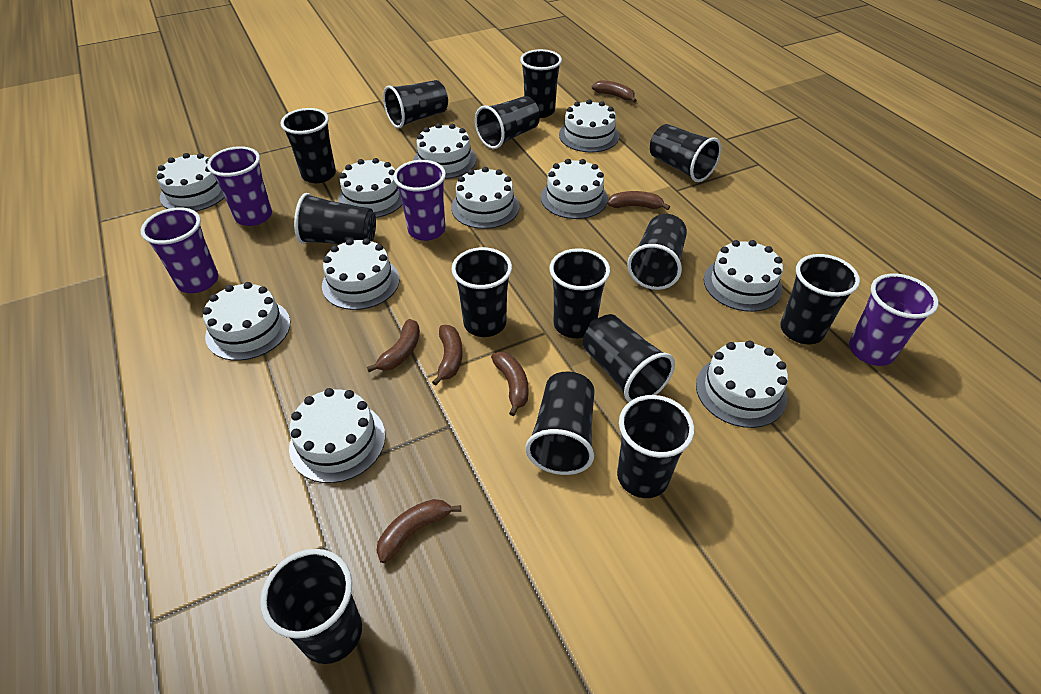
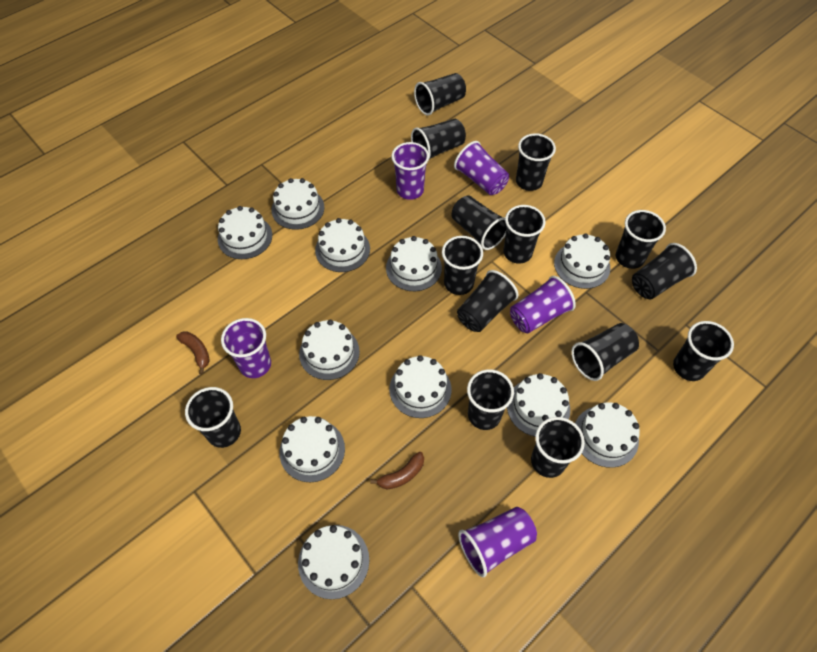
brown banana: 6 -> 2
purple cup: 4 -> 5

